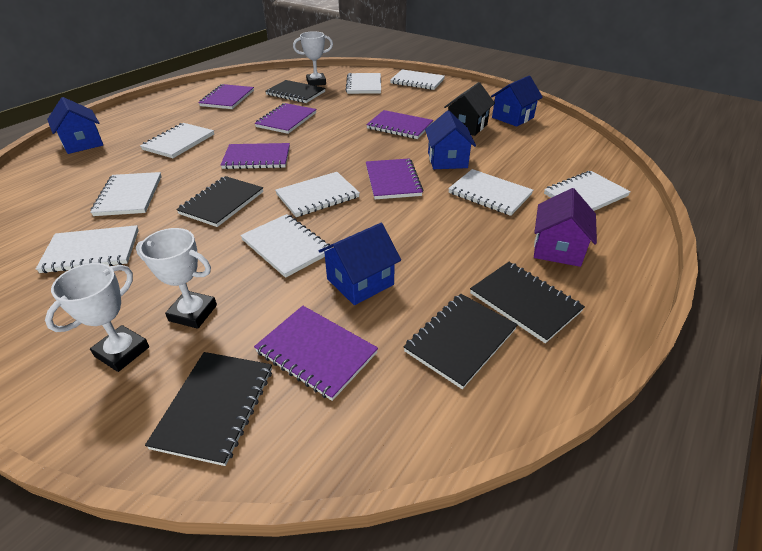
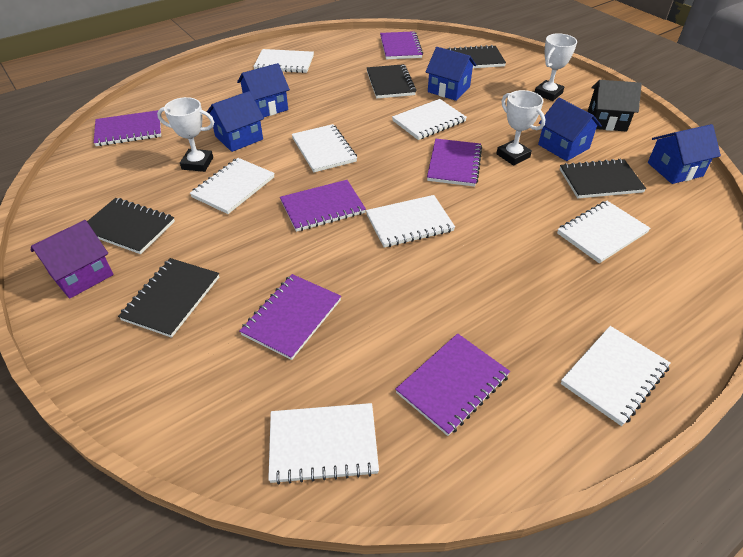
blue house: 4 -> 5
white notebook: 9 -> 8

